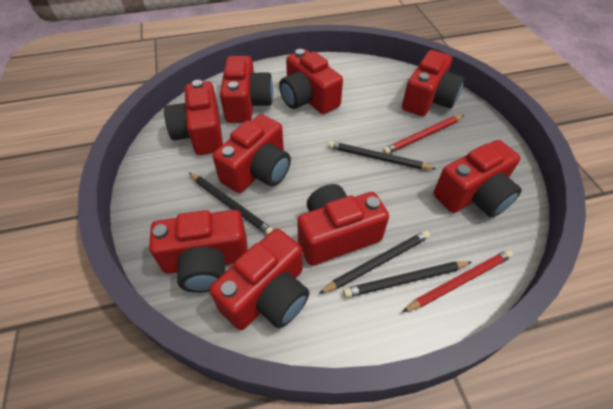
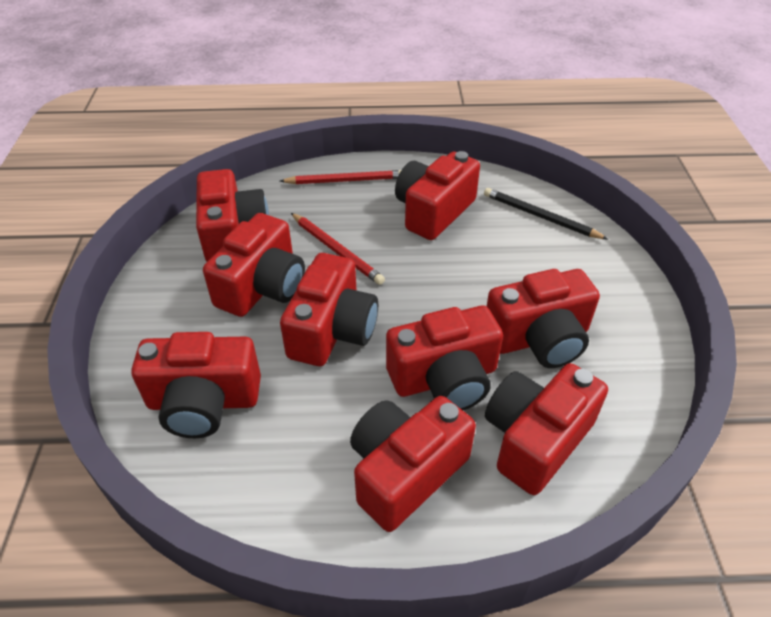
black pencil: 4 -> 1

